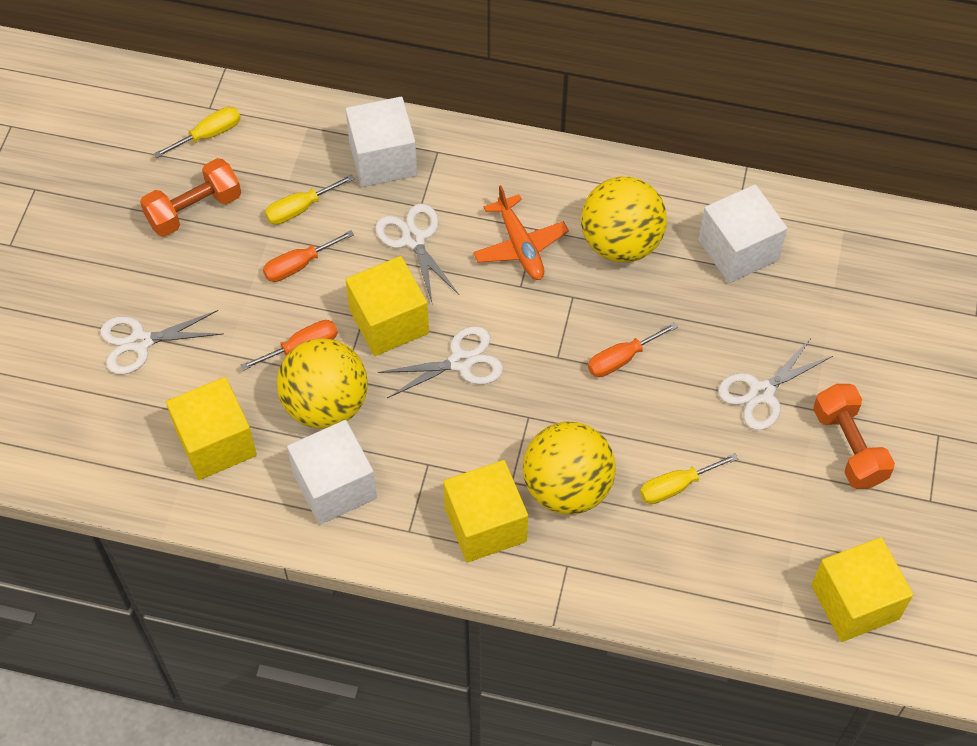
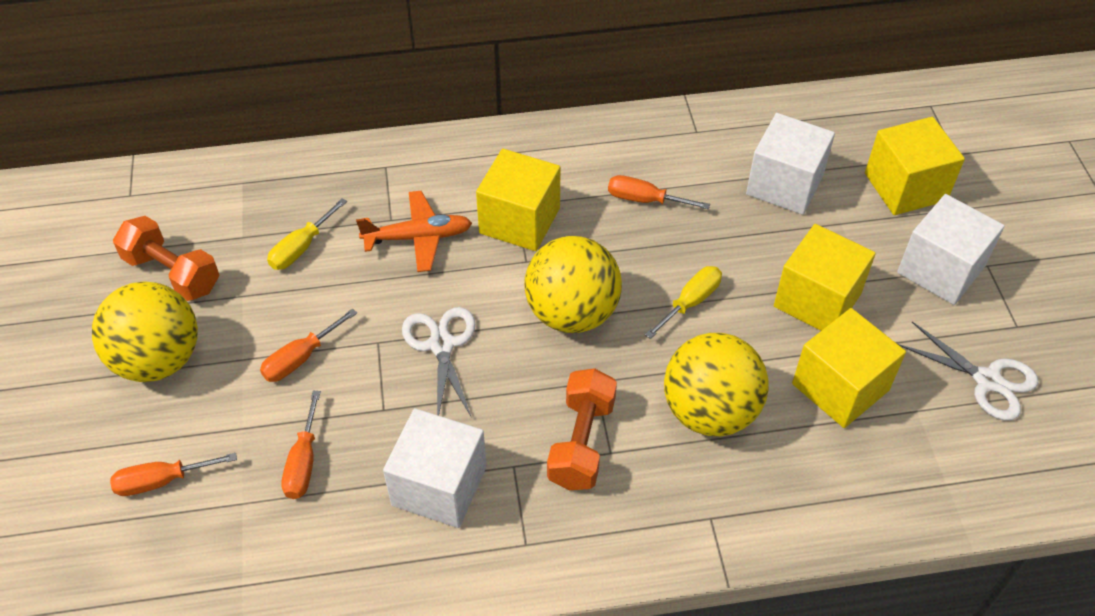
orange screwdriver: 3 -> 4
white scissors: 4 -> 2
yellow screwdriver: 3 -> 2

